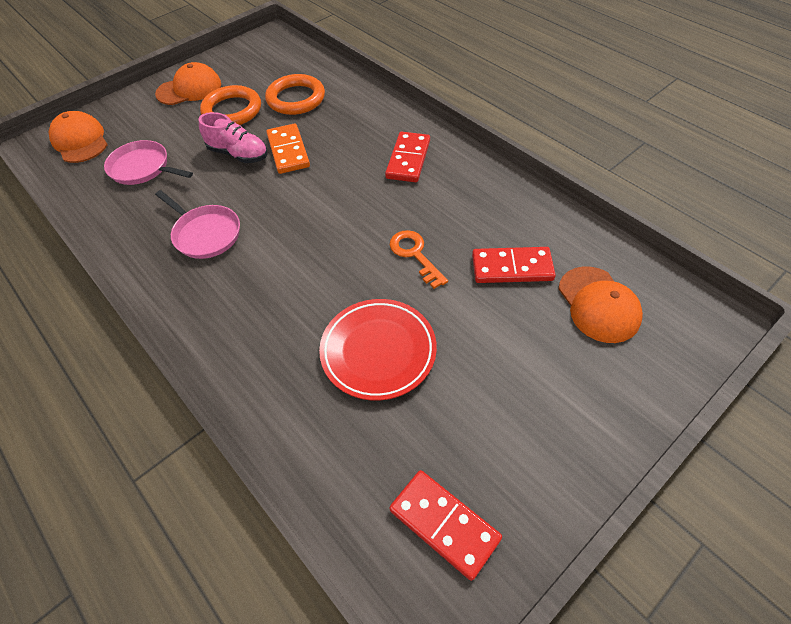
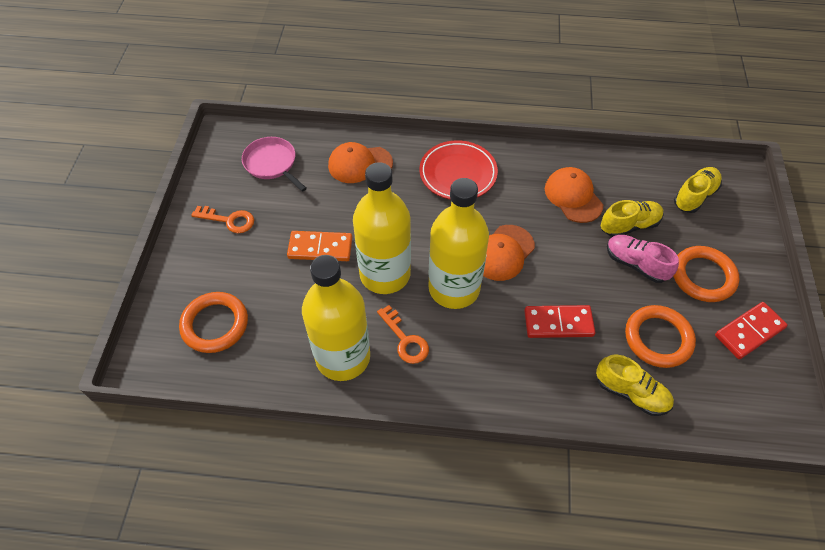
orange key: 1 -> 2
orange ring: 2 -> 3
pink pan: 2 -> 1
red domino: 3 -> 2
yellow bottle: 0 -> 3
yellow shoe: 0 -> 3

